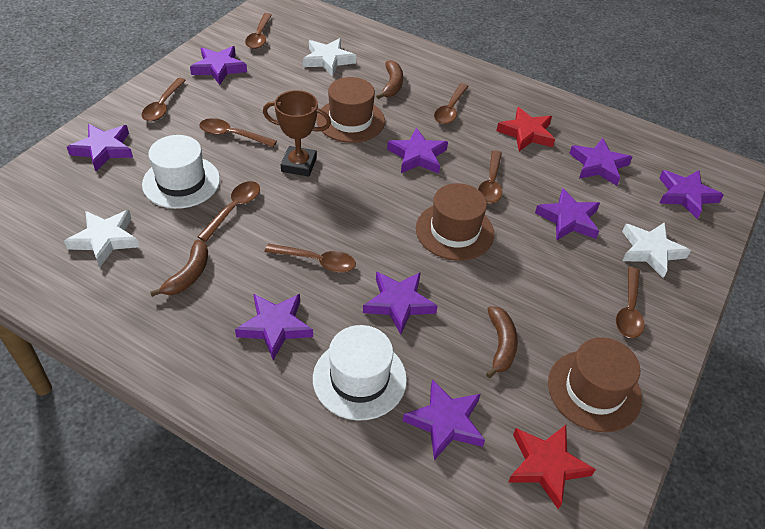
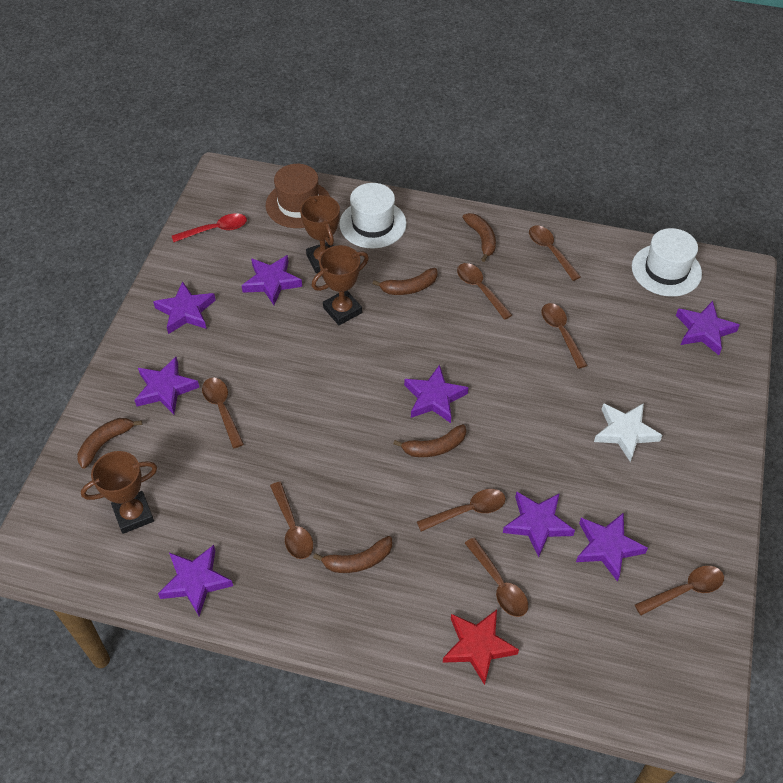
brown banana: 3 -> 5
brown hat: 3 -> 1
brown trophy: 1 -> 3
purple star: 9 -> 8
red spoon: 0 -> 1
red star: 2 -> 1
white star: 3 -> 1

